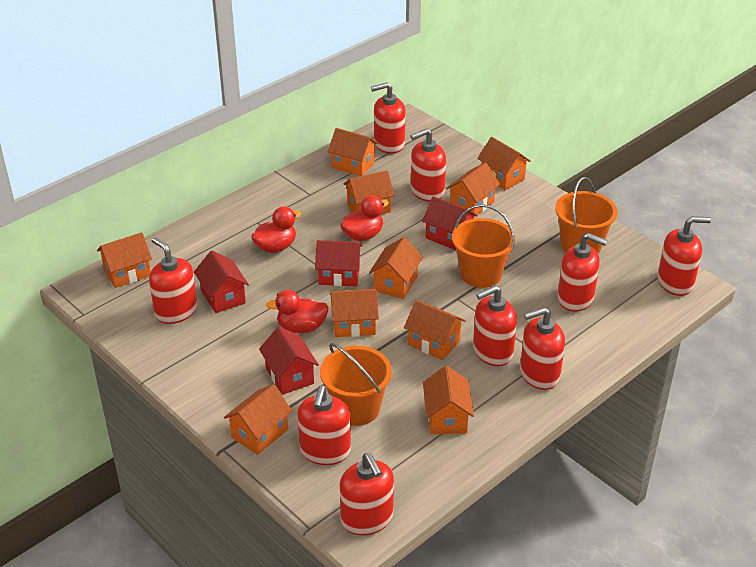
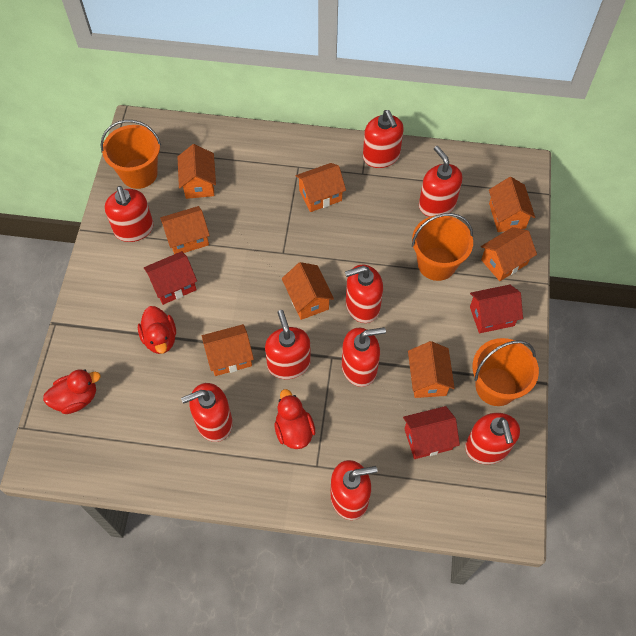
orange house: 10 -> 8
red house: 4 -> 3

